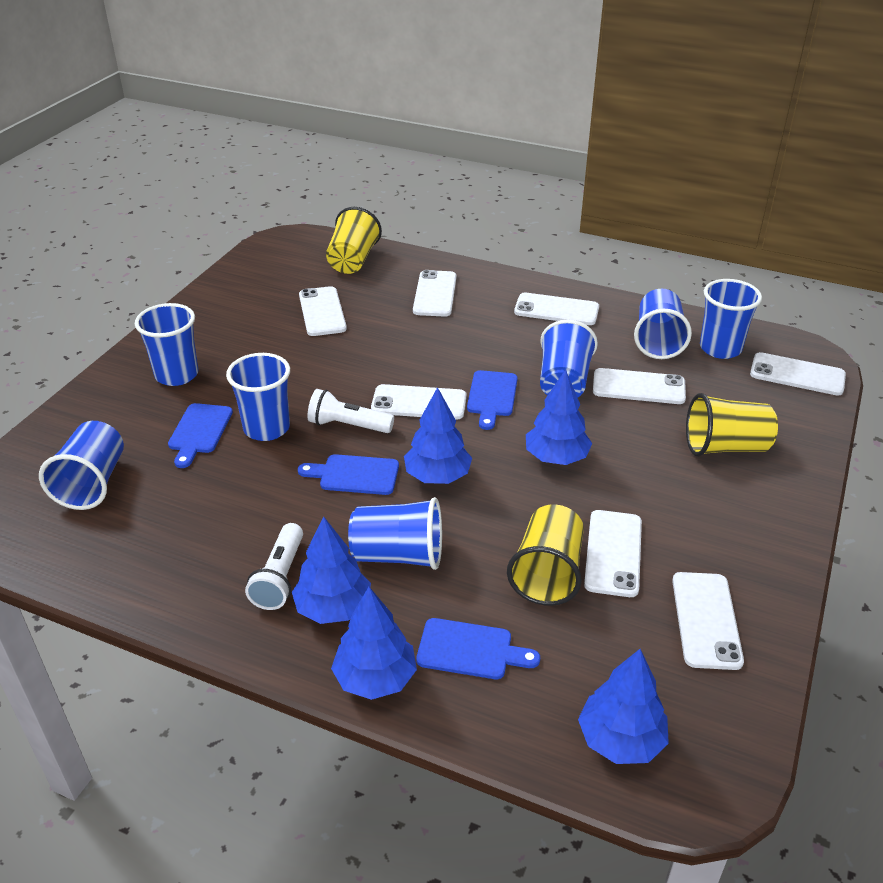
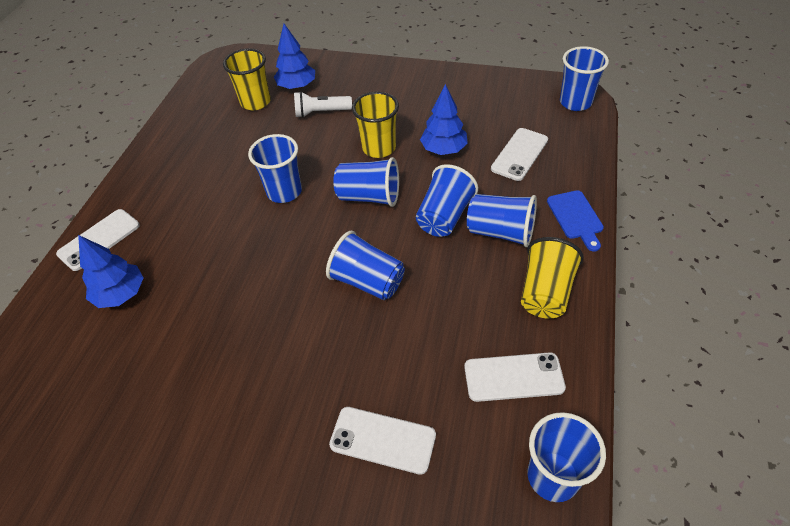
blue cutting board: 4 -> 1
blue tree: 5 -> 3
white flashlight: 2 -> 1
white phone: 8 -> 4

